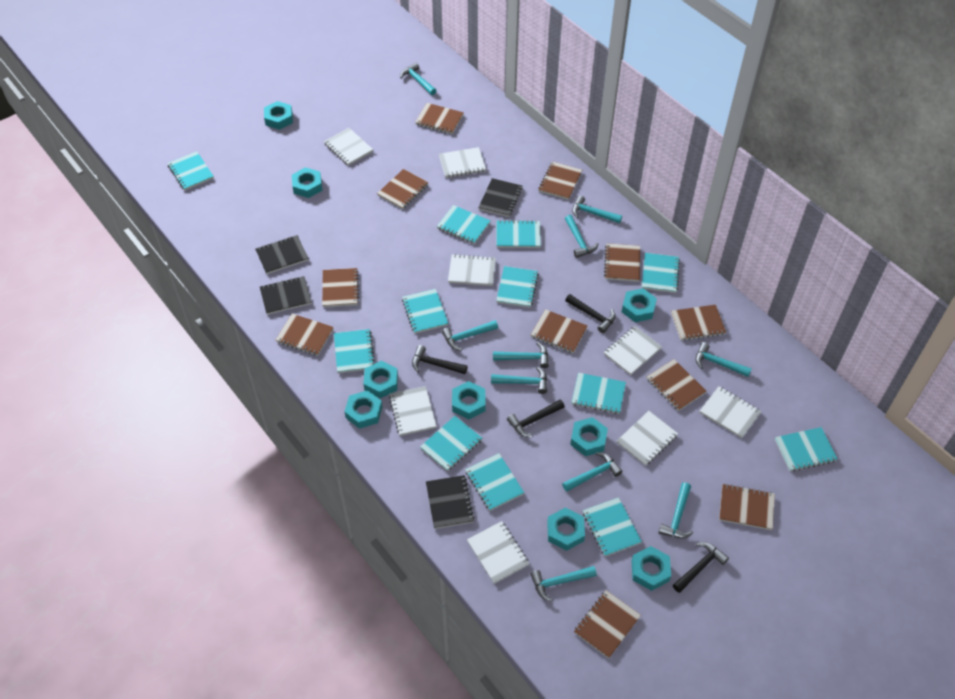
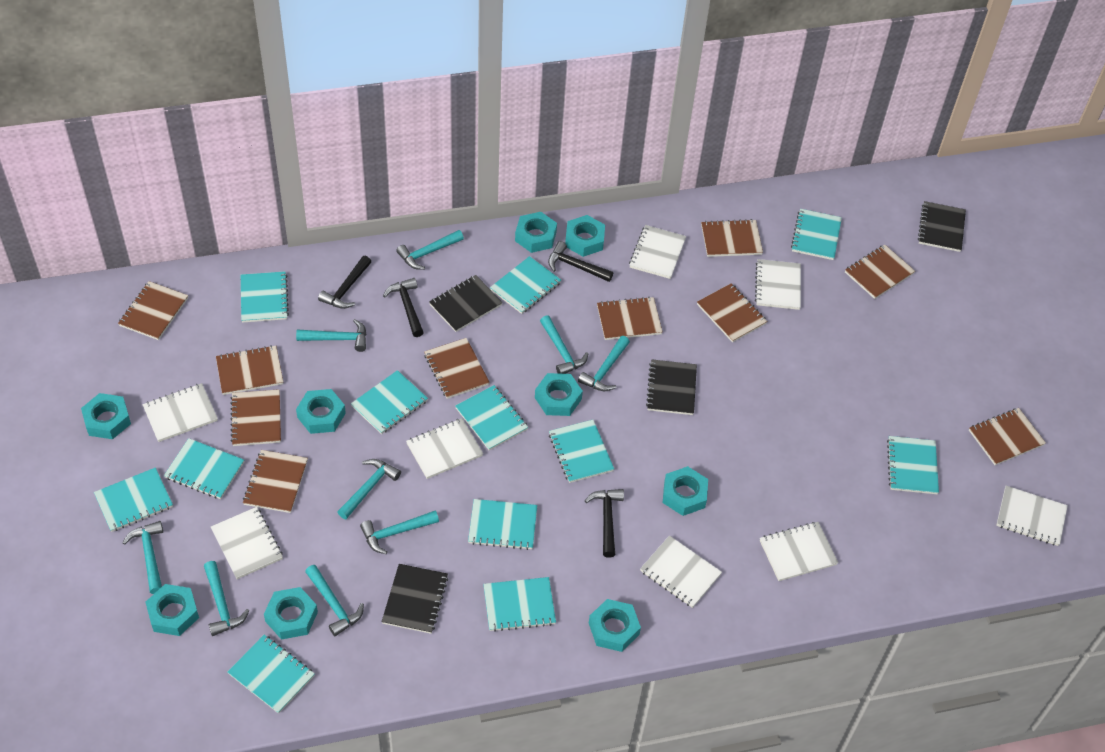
brown notebook: 11 -> 10
turquoise hammer: 10 -> 9

